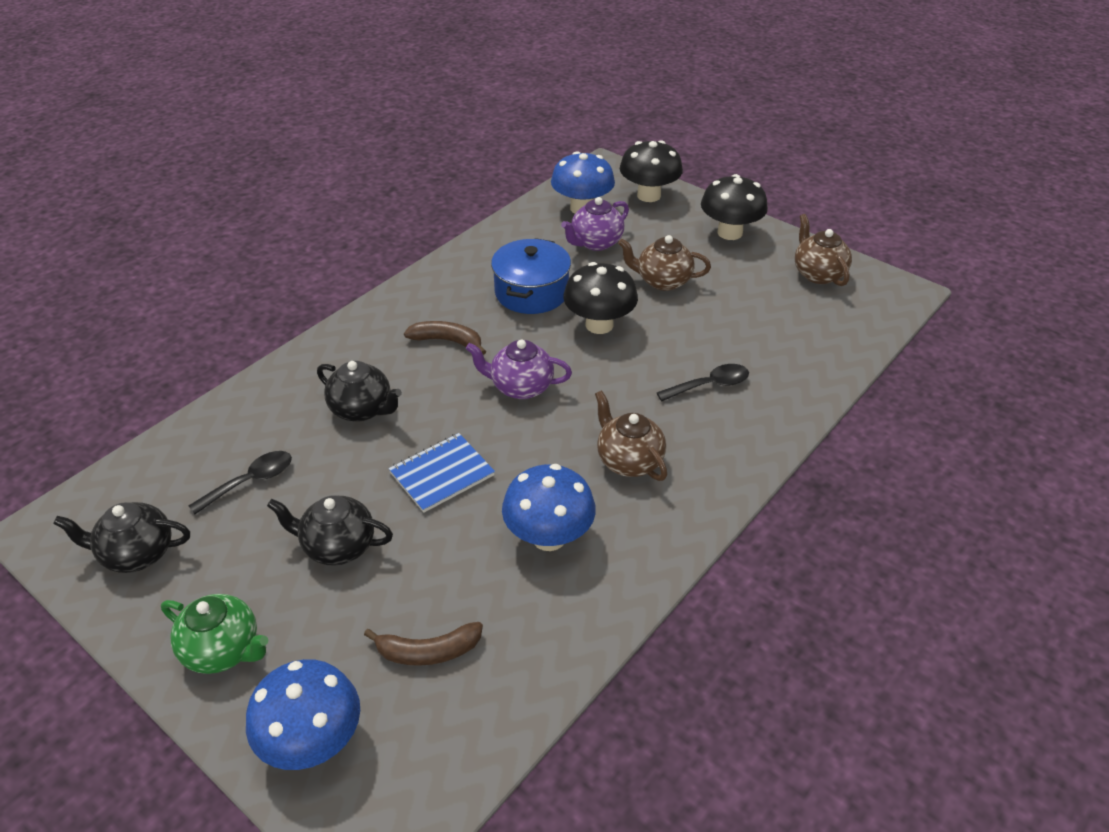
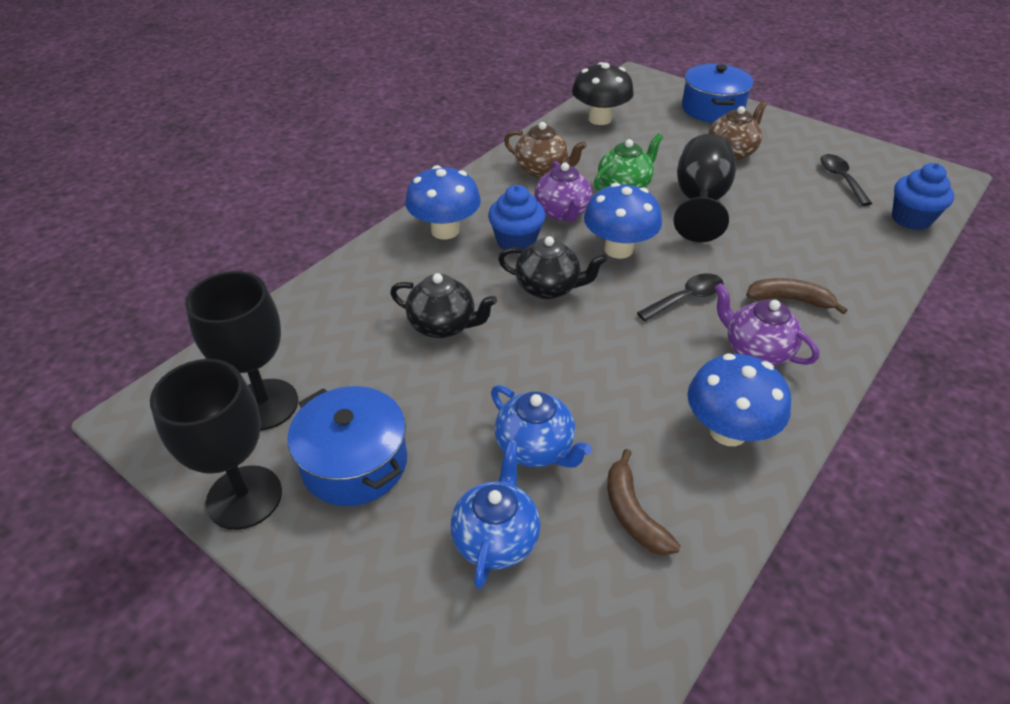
black goblet: 0 -> 3
black mushroom: 3 -> 1
black teapot: 3 -> 2
blue cupcake: 0 -> 2
blue notebook: 1 -> 0
blue pot: 1 -> 2
blue teapot: 0 -> 2
brown teapot: 3 -> 2

